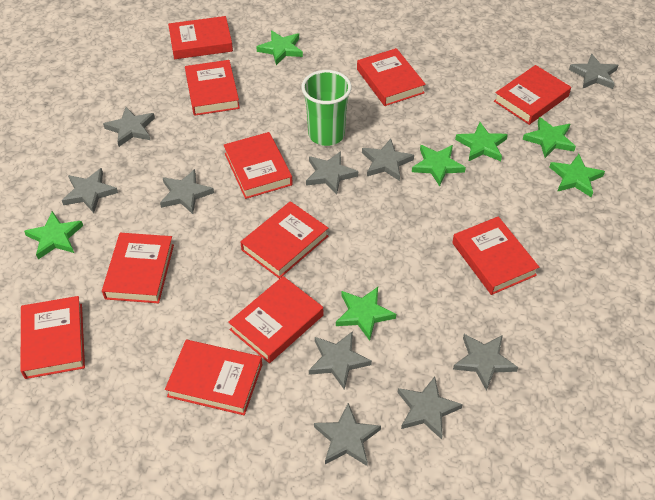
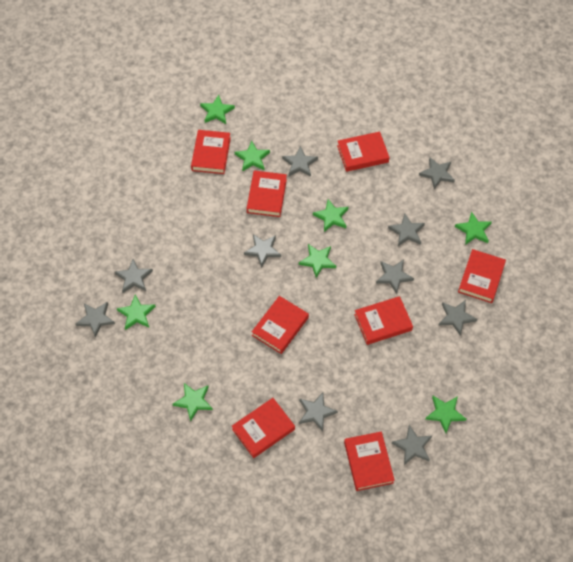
green cup: 1 -> 0
green star: 7 -> 8
red book: 11 -> 8

